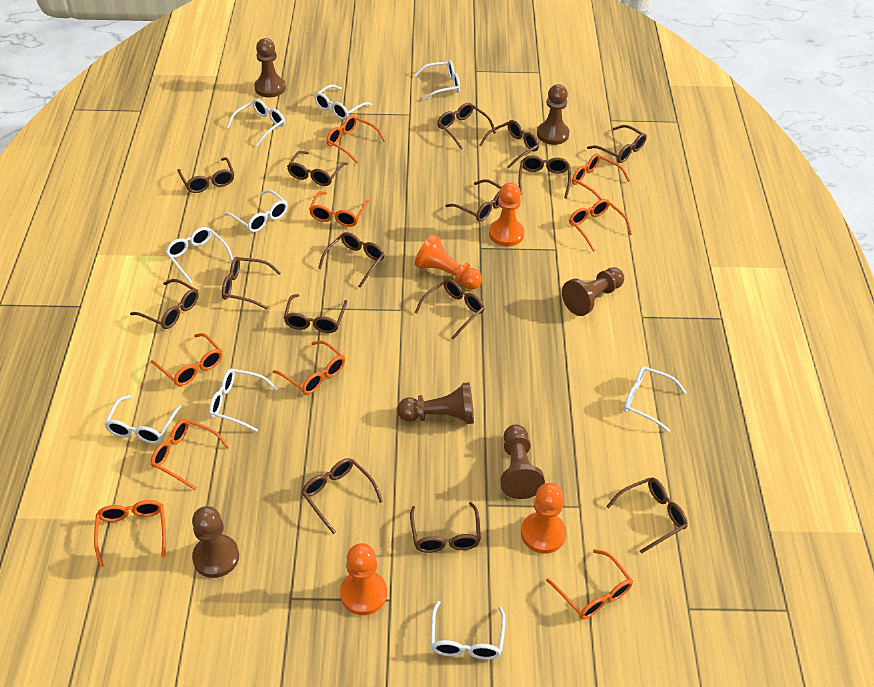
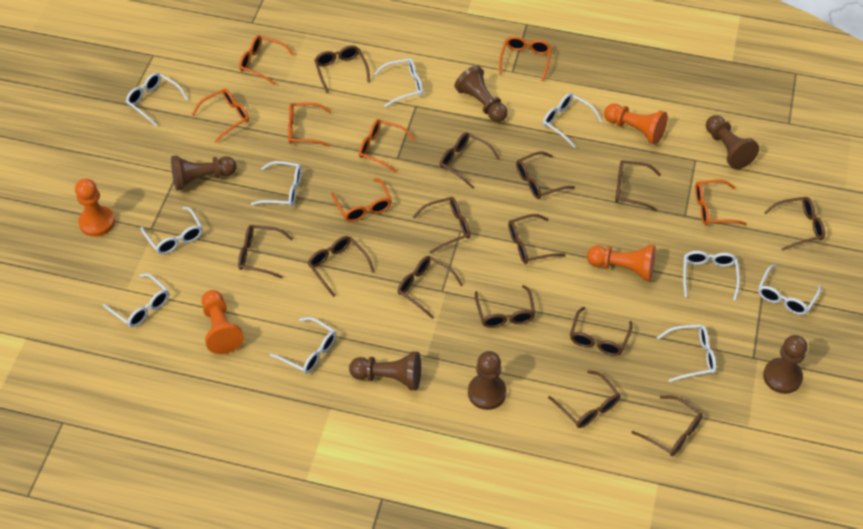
brown glasses: 15 -> 14
orange glasses: 9 -> 7
white glasses: 9 -> 10

